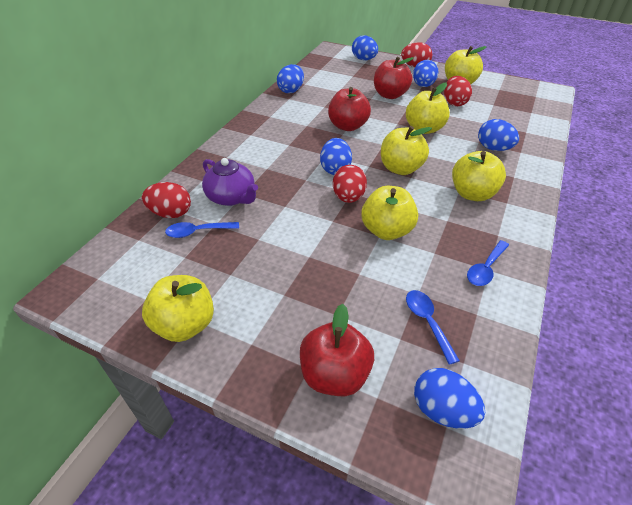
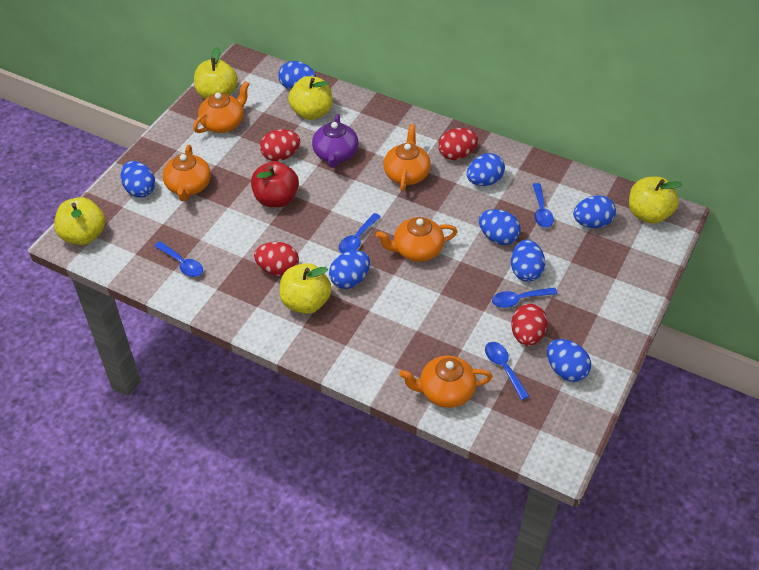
blue egg: 6 -> 8
blue spoon: 3 -> 5
orange teapot: 0 -> 5
red apple: 3 -> 1
yellow apple: 6 -> 5

